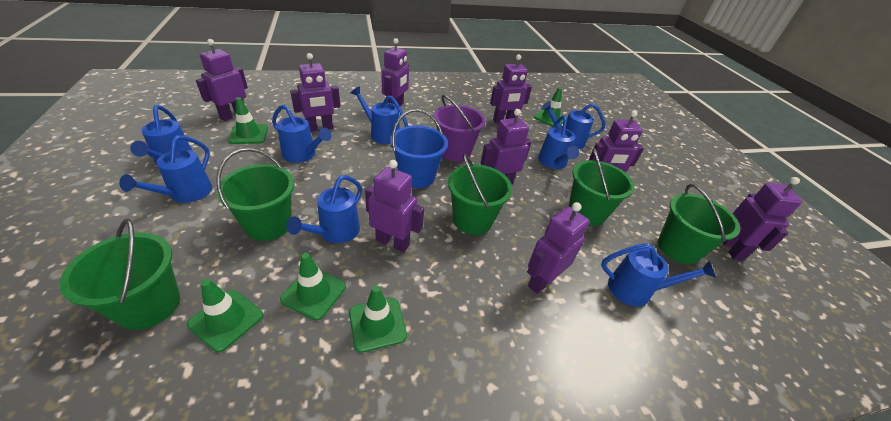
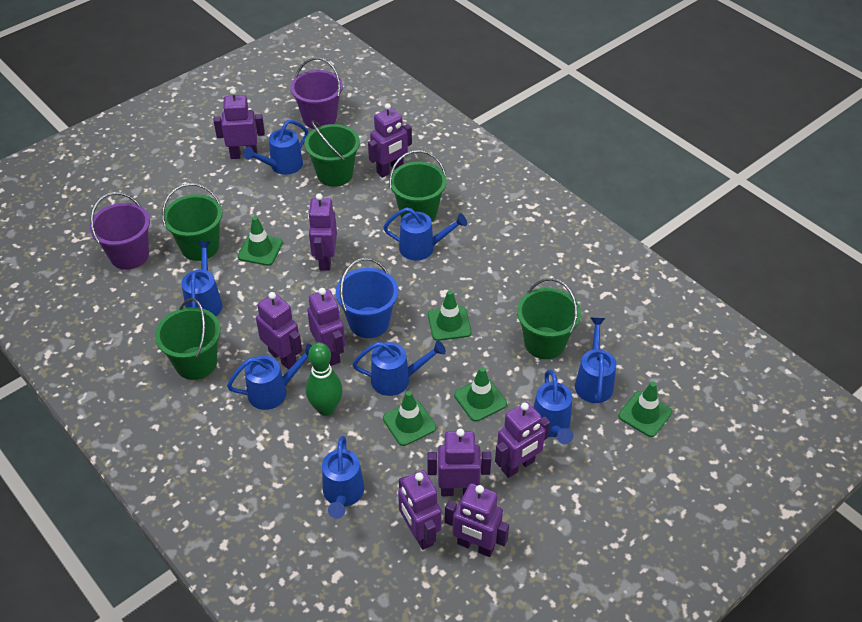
green bowling pin: 0 -> 1
purple bucket: 1 -> 2

